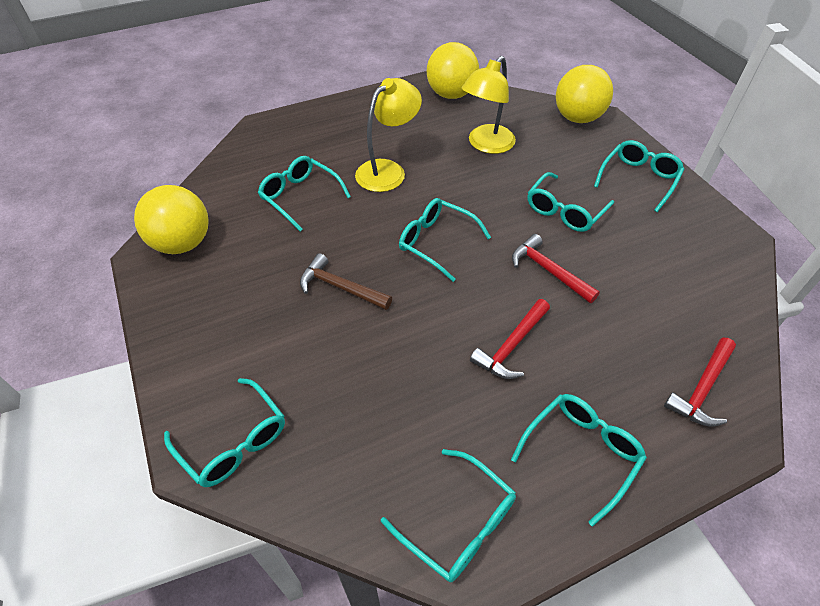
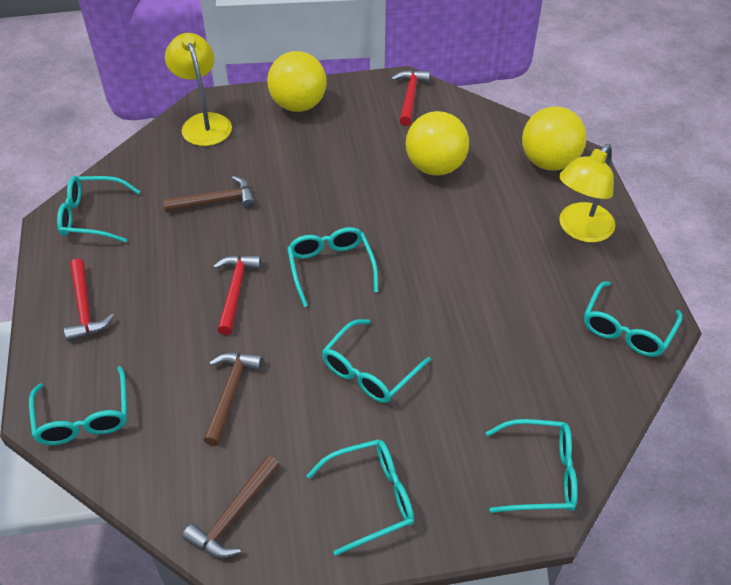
brown hammer: 1 -> 3

